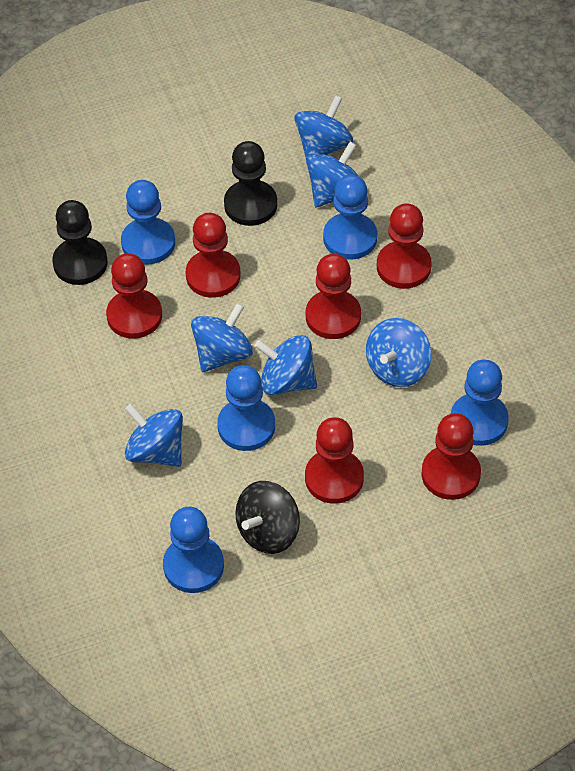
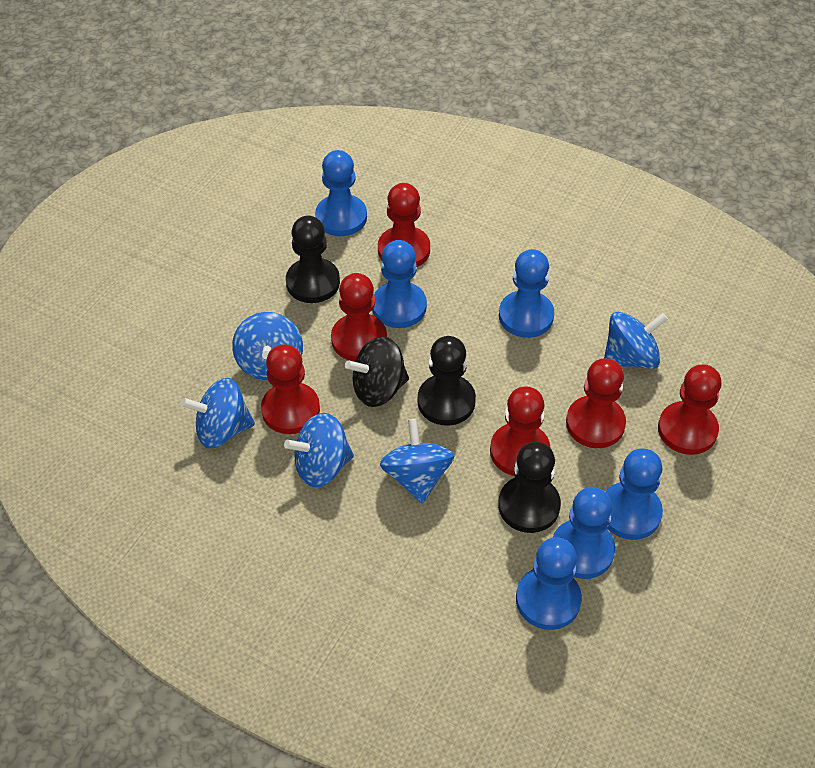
black pawn: 2 -> 3
blue pawn: 5 -> 6
blue spinning top: 6 -> 5

